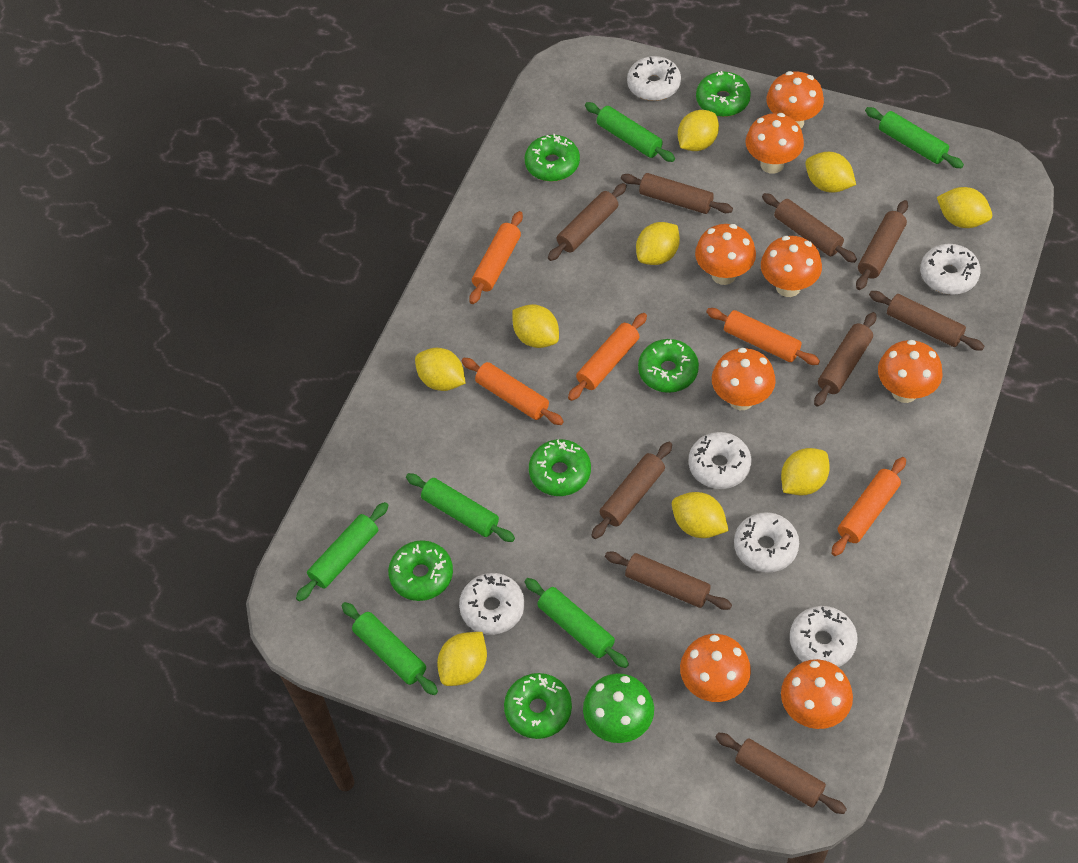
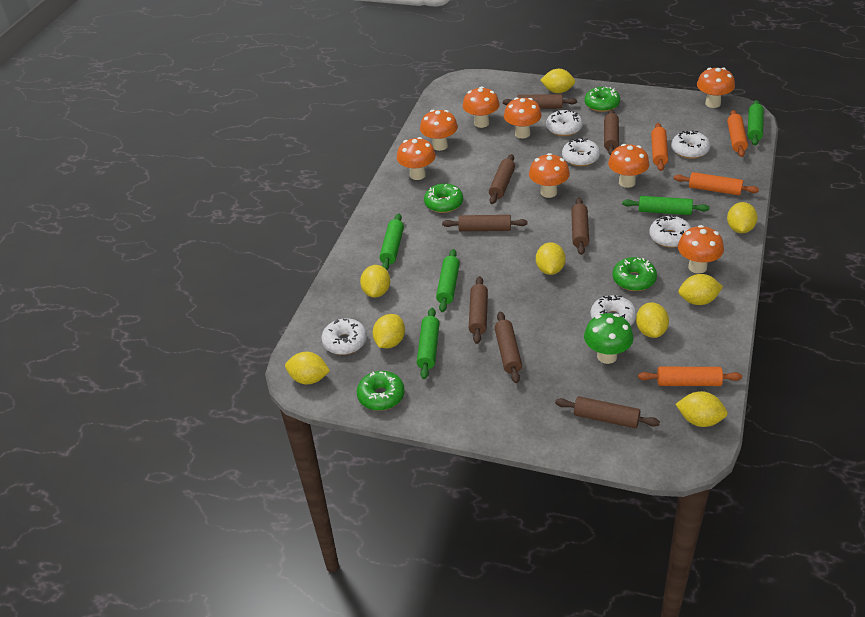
brown rolling pin: 9 -> 8
green donut: 6 -> 4
green rolling pin: 6 -> 5
orange rolling pin: 5 -> 4

